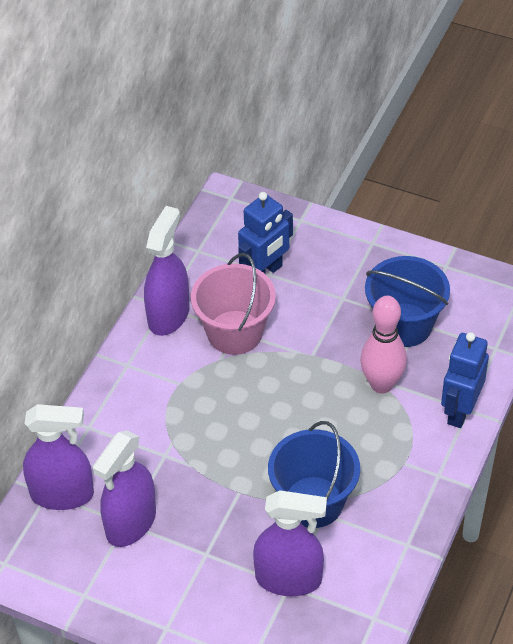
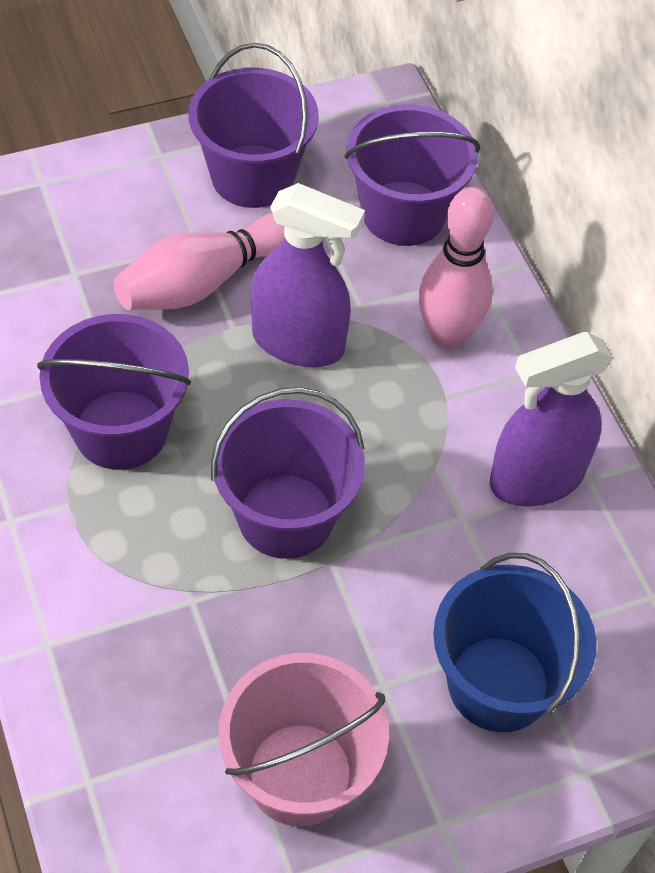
blue bucket: 2 -> 1
blue robot: 2 -> 0
pink bowling pin: 1 -> 2
purple bucket: 0 -> 4
purple spray bottle: 4 -> 2

